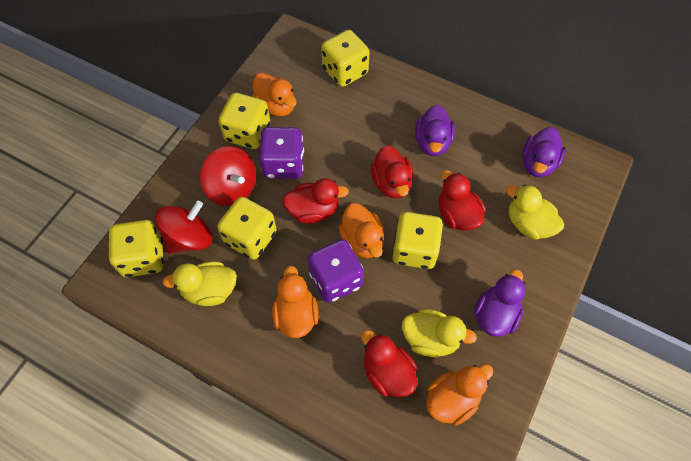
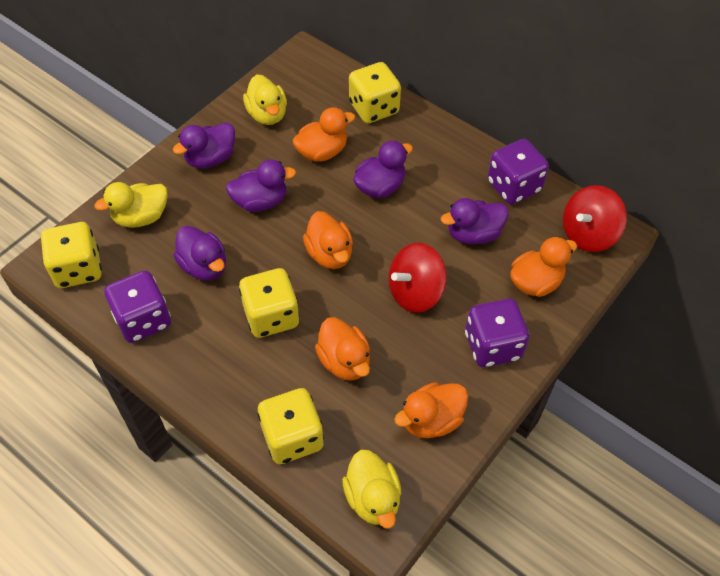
orange duck: 4 -> 5
purple dice: 2 -> 3
purple duck: 3 -> 5
red duck: 4 -> 0
yellow dice: 5 -> 4

